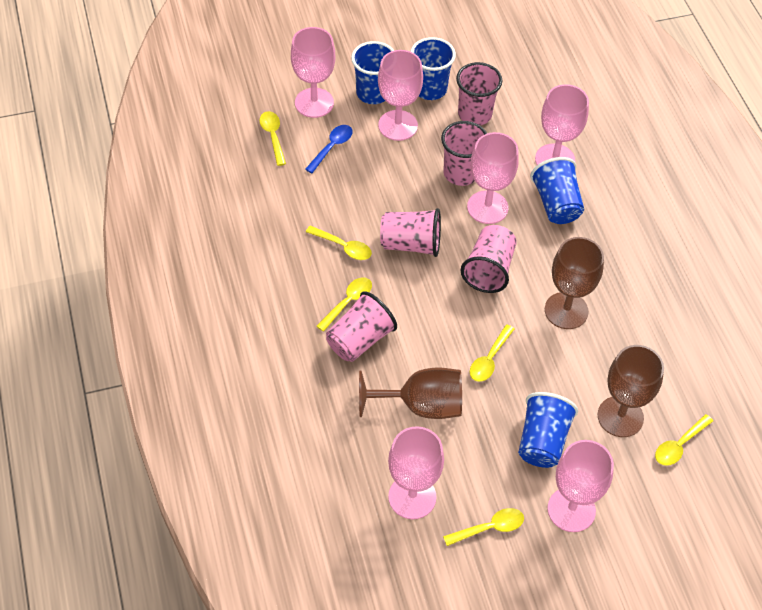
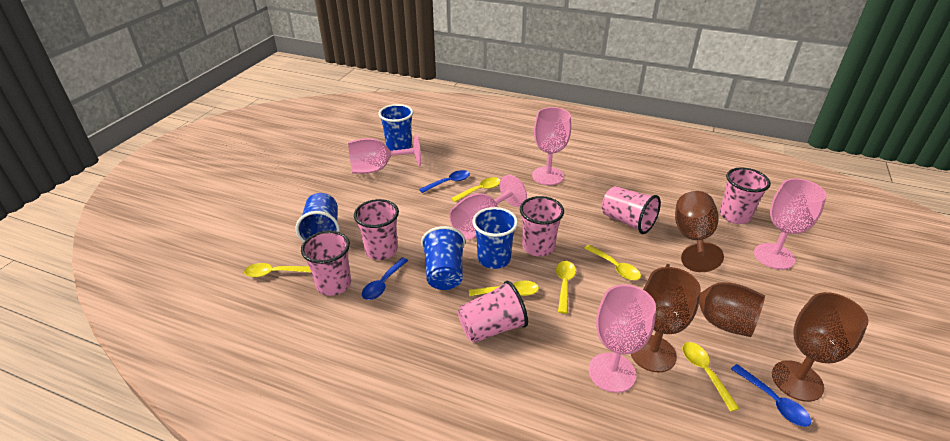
blue spoon: 1 -> 3
brown goblet: 3 -> 4
pink cup: 5 -> 6
pink goblet: 6 -> 5

